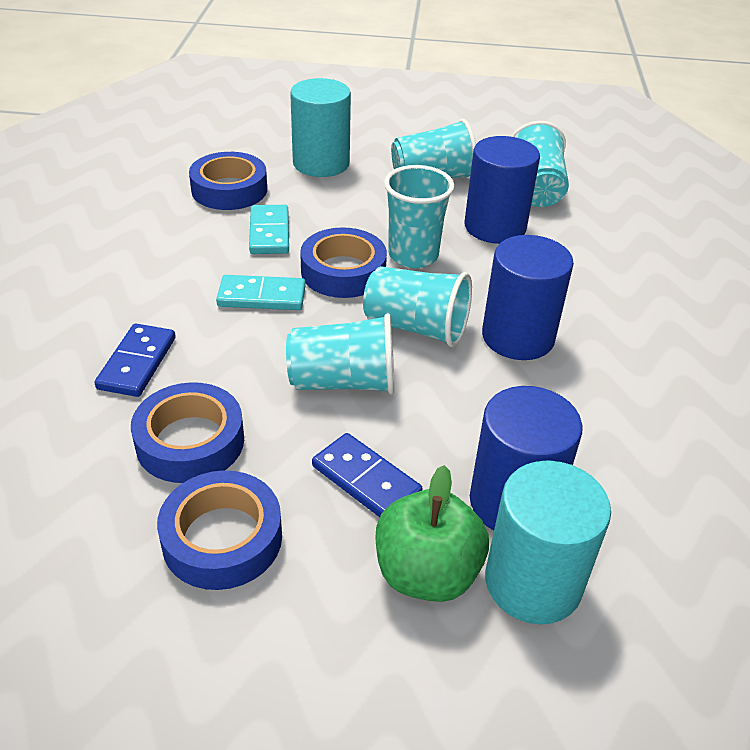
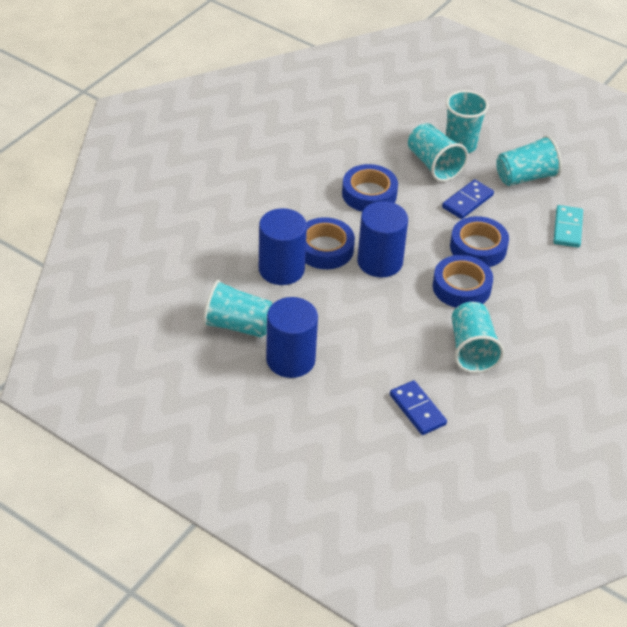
green apple: 1 -> 0
turquoise cylinder: 2 -> 0
turquoise domino: 2 -> 1

